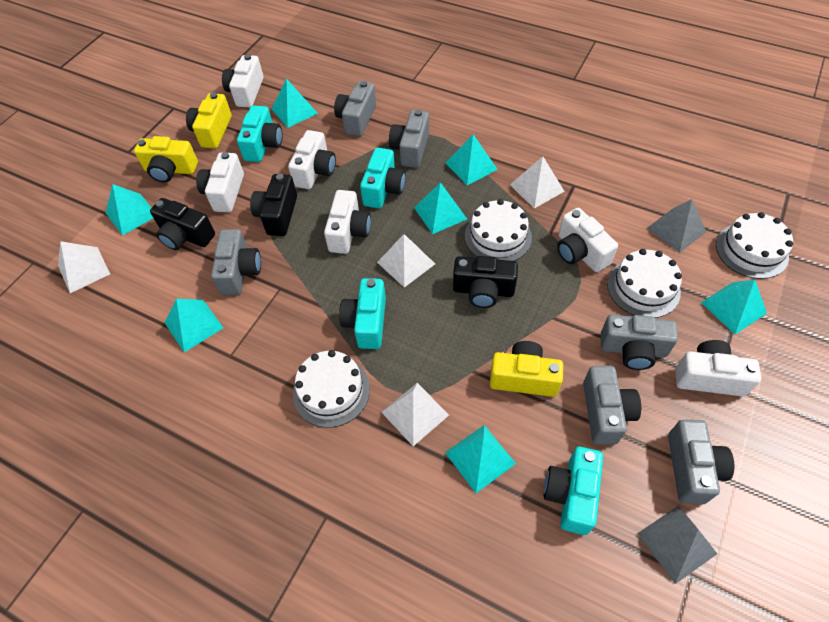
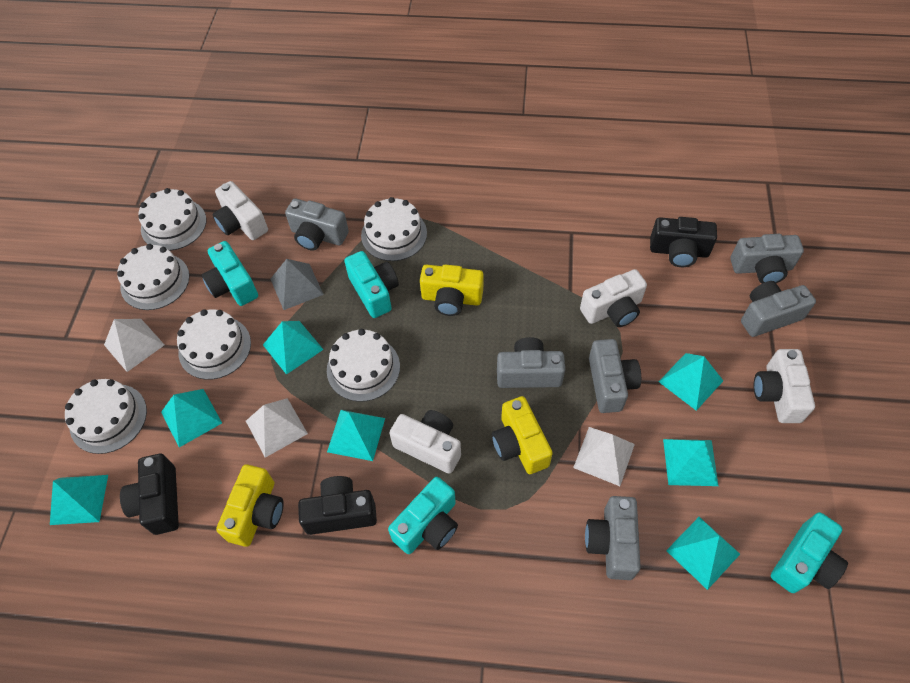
grey pyramid: 2 -> 1
white cake: 4 -> 6
white camera: 6 -> 4
white pyramid: 4 -> 3

